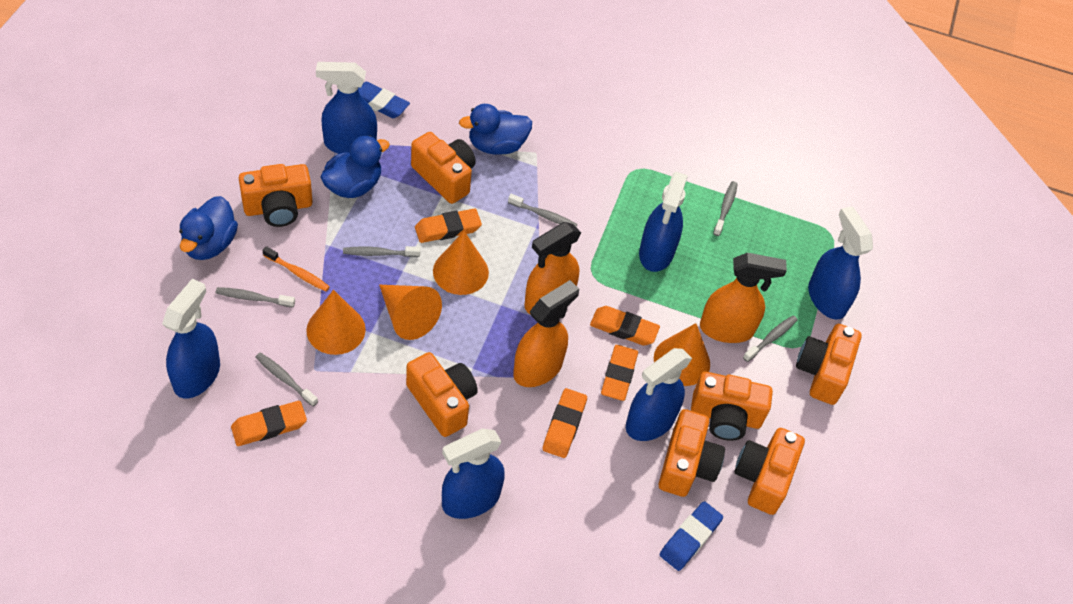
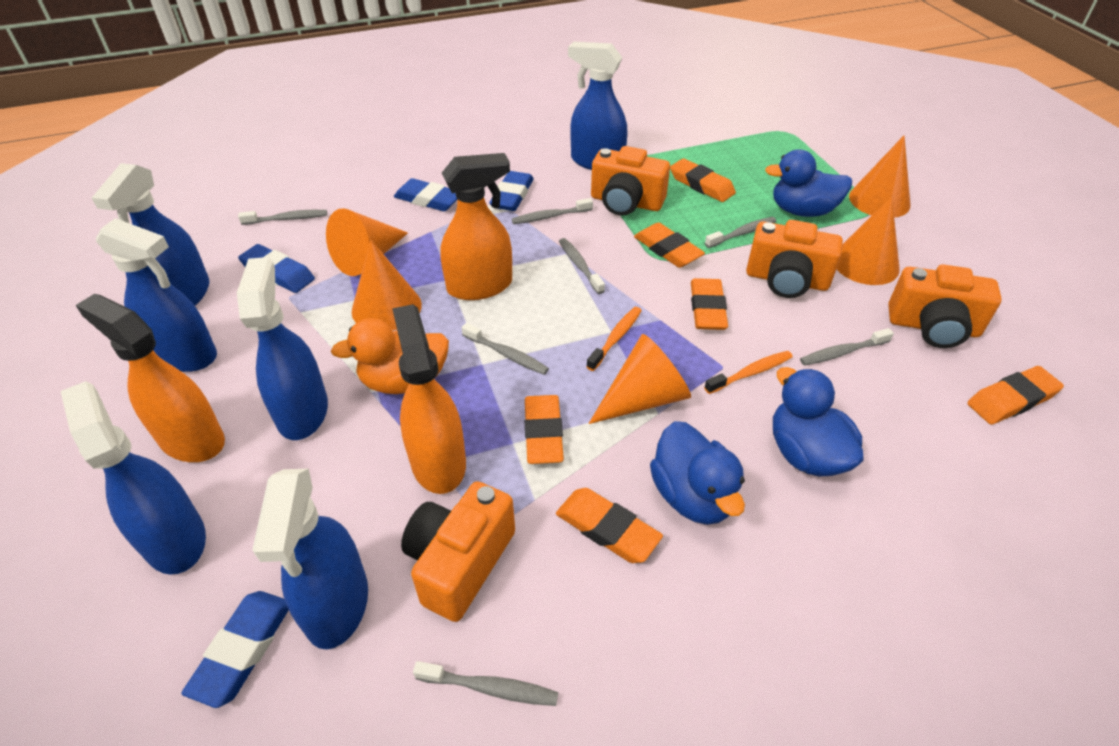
blue eraser: 2 -> 4
grey toothbrush: 6 -> 7
orange camera: 7 -> 4
orange cone: 4 -> 5
orange duck: 0 -> 1
orange eraser: 5 -> 6
orange toothbrush: 1 -> 2

